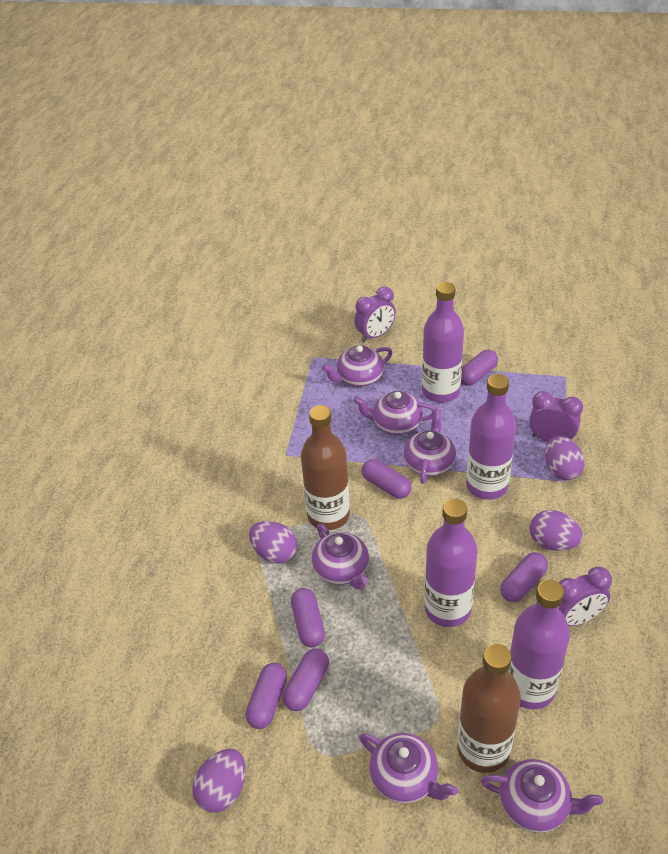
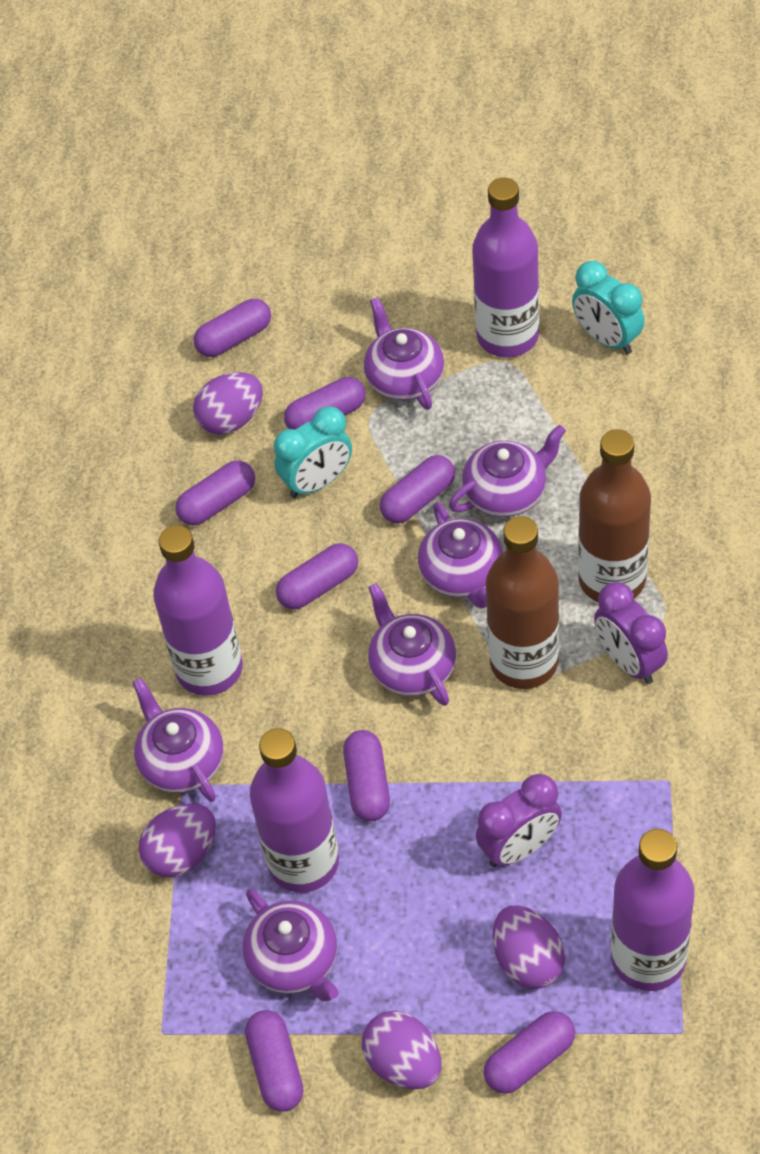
purple capsule: 6 -> 8
purple clock: 3 -> 2
turquoise clock: 0 -> 2

